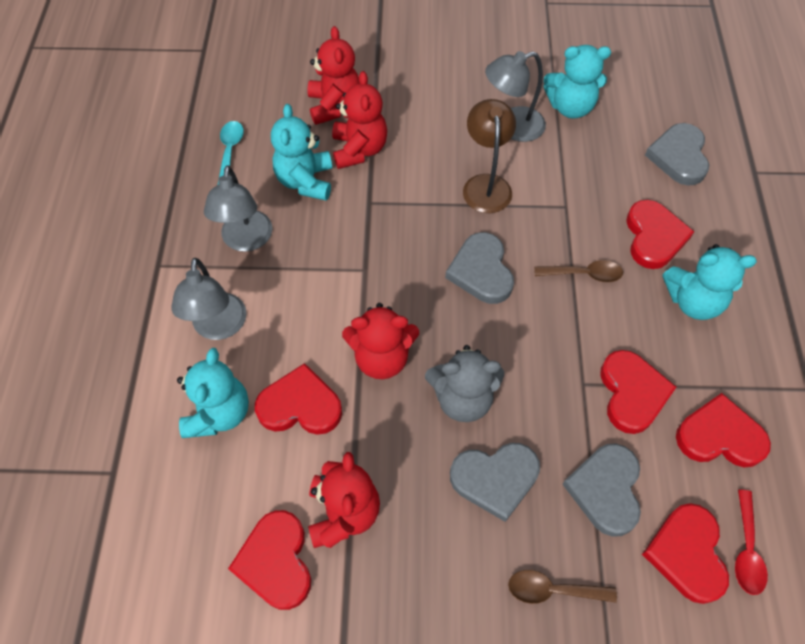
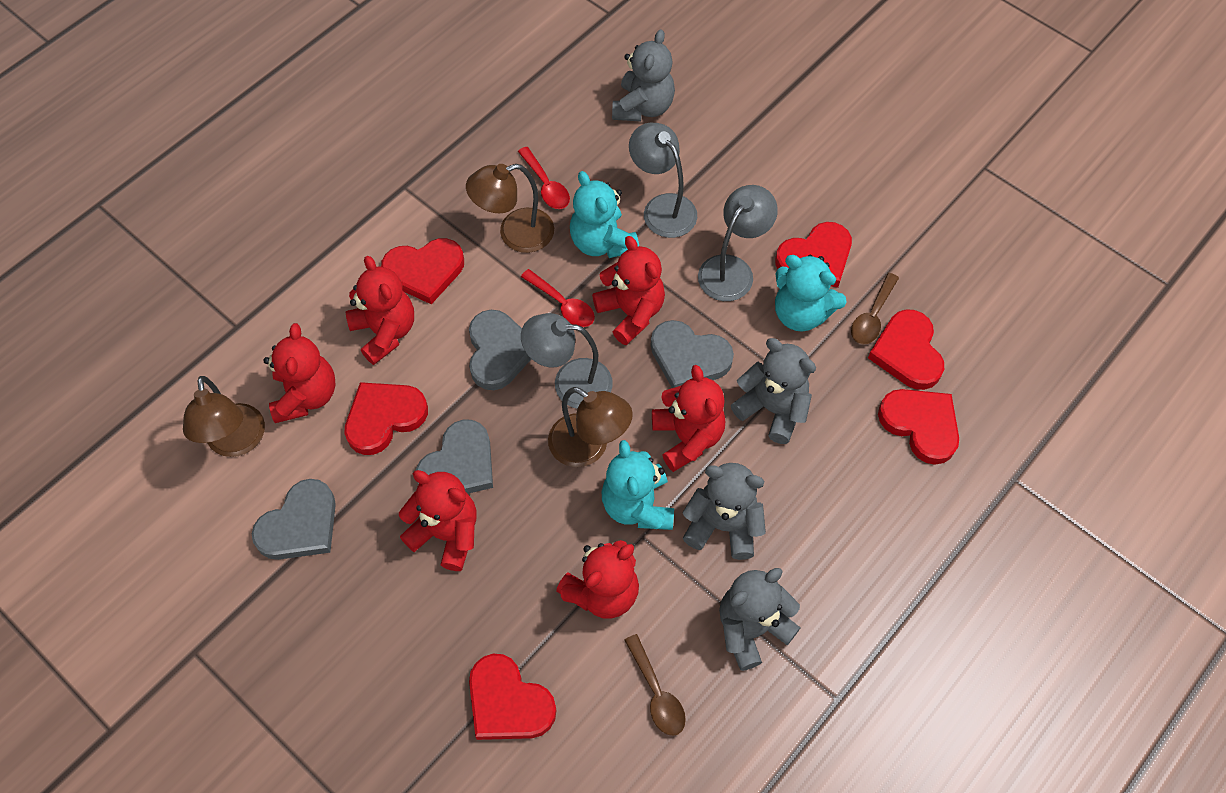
brown lamp: 1 -> 3
grey teddy bear: 1 -> 4
red spoon: 1 -> 2
red teddy bear: 4 -> 6
turquoise spoon: 1 -> 0
turquoise teddy bear: 4 -> 3

